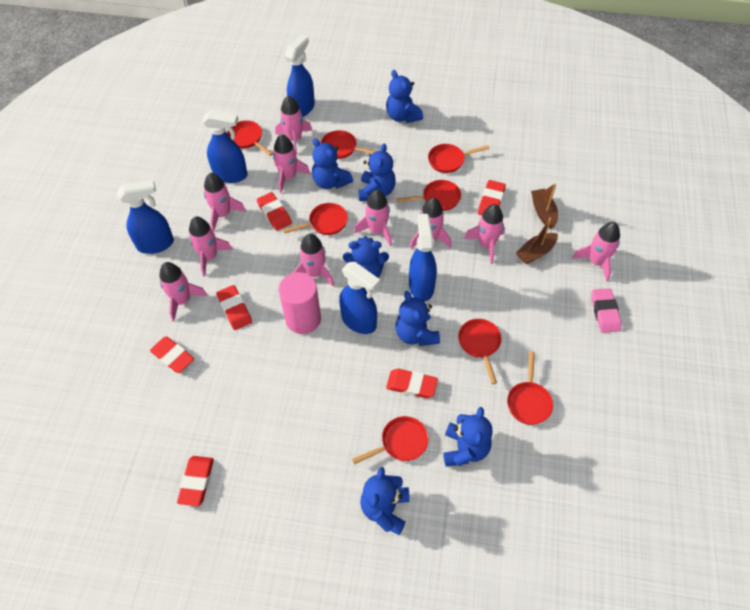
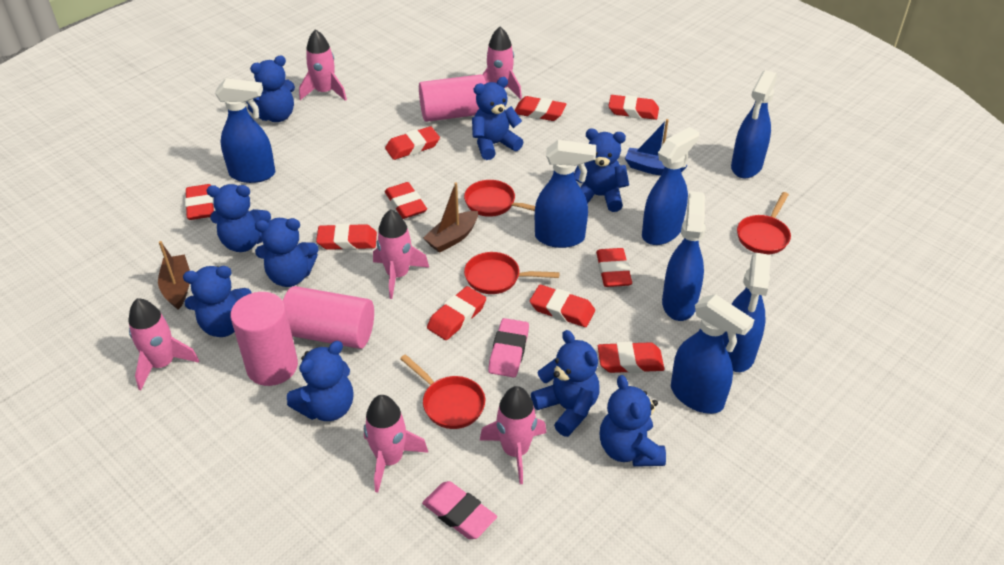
blue boat: 0 -> 1
blue spray bottle: 5 -> 7
blue teddy bear: 7 -> 9
pink cylinder: 1 -> 3
pink eraser: 1 -> 2
pink rocket: 10 -> 6
red eraser: 6 -> 10
red pan: 8 -> 4

